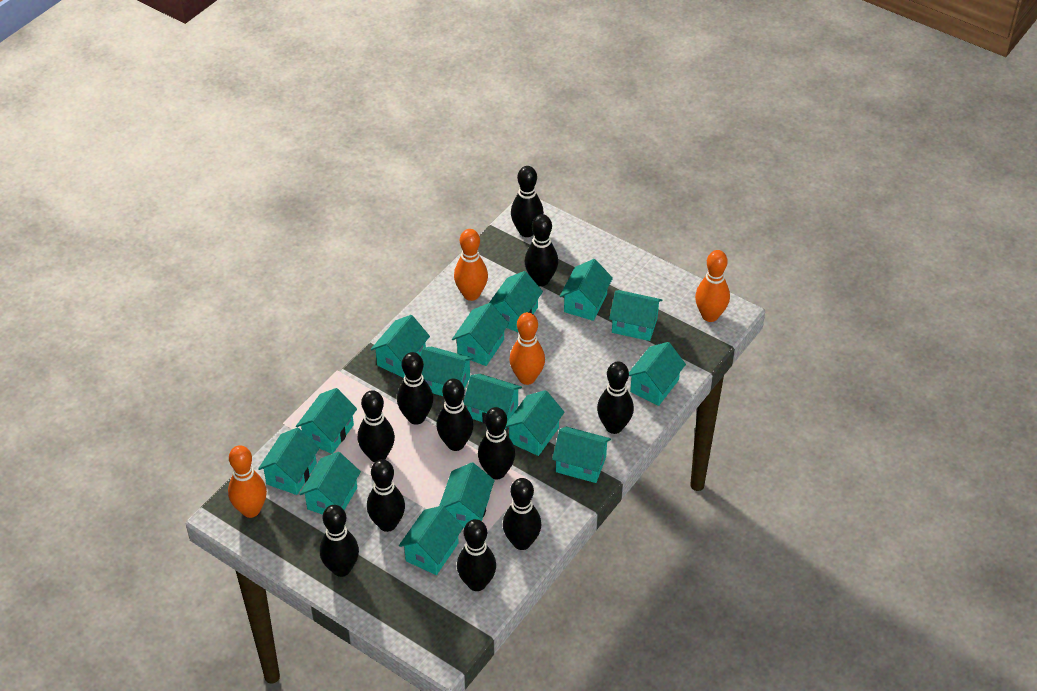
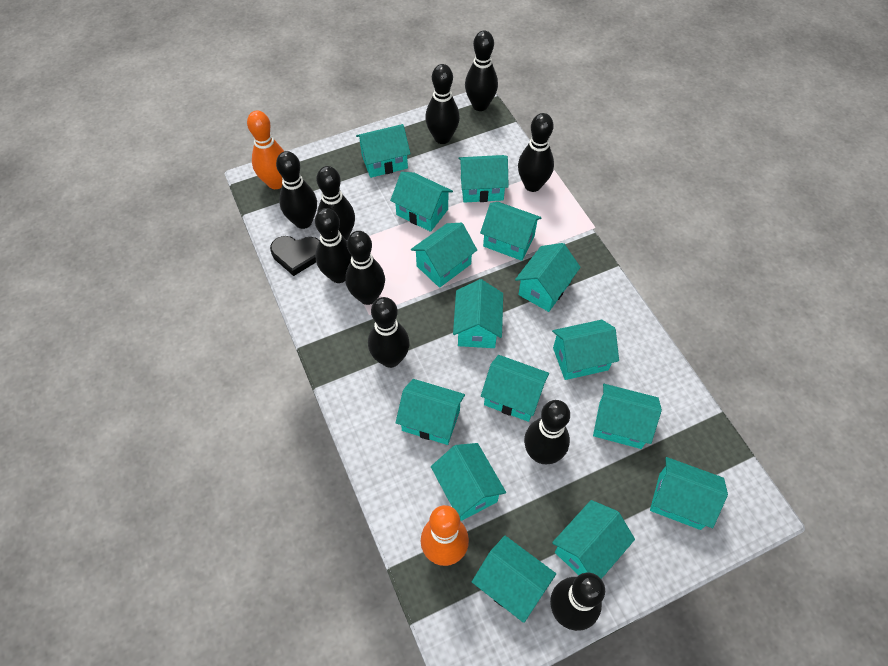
black bowling pin: 11 -> 10
black heart: 0 -> 1
orange bowling pin: 4 -> 2

